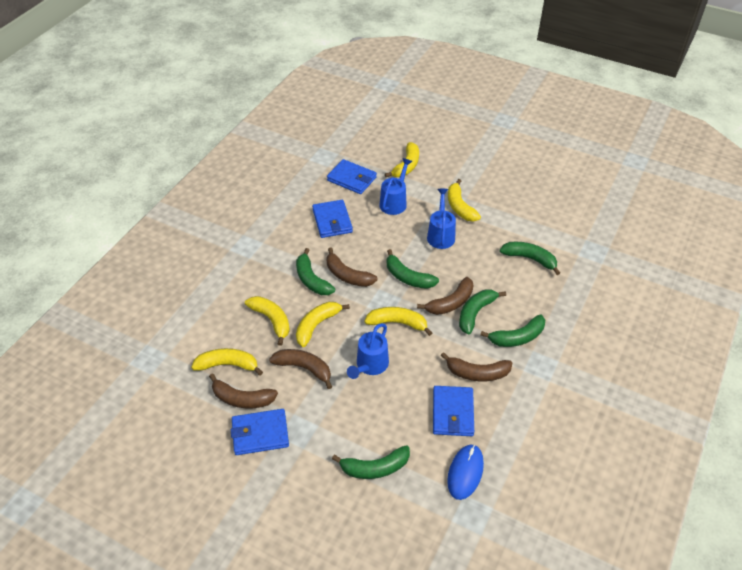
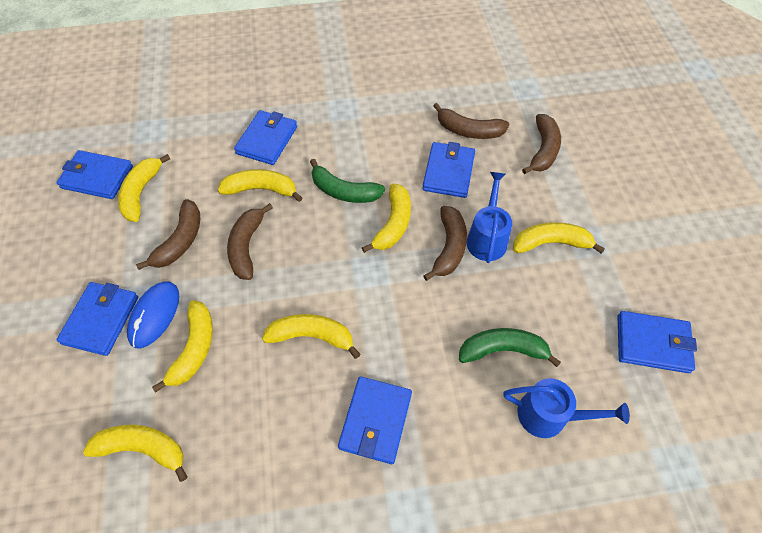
blue wallet: 4 -> 6
blue watering can: 3 -> 2
green banana: 6 -> 2
yellow banana: 6 -> 7

